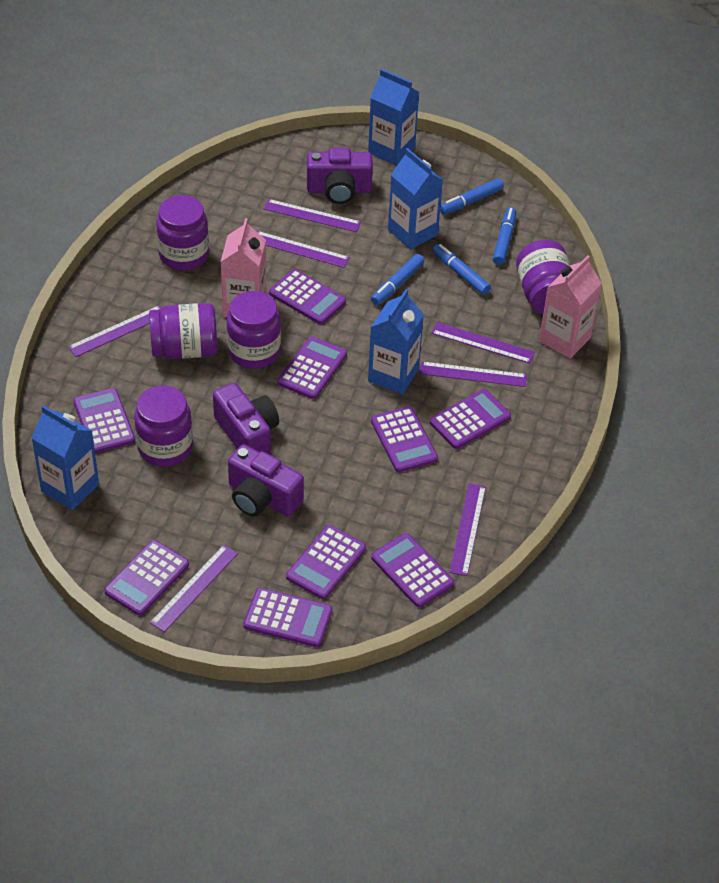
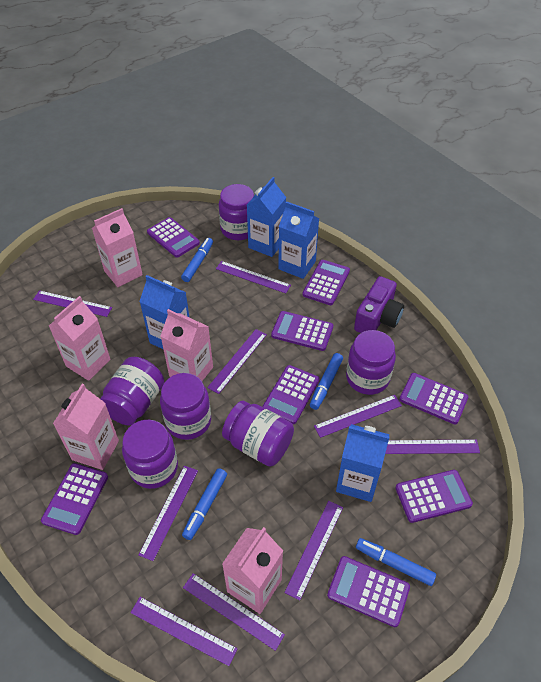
pink carton: 2 -> 5
purple calculator: 9 -> 8
purple camera: 3 -> 1
purple jar: 5 -> 6
purple ruler: 7 -> 9

